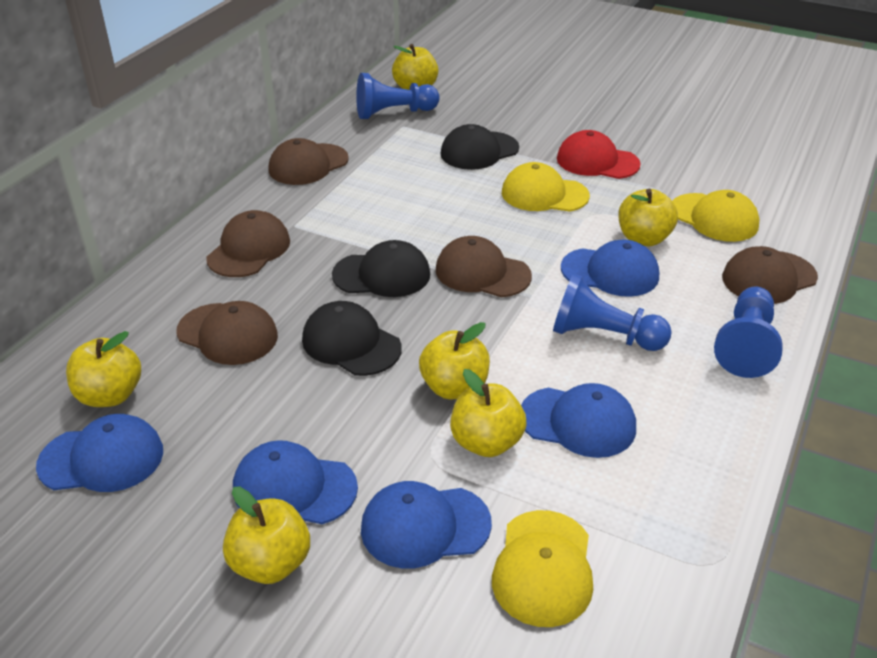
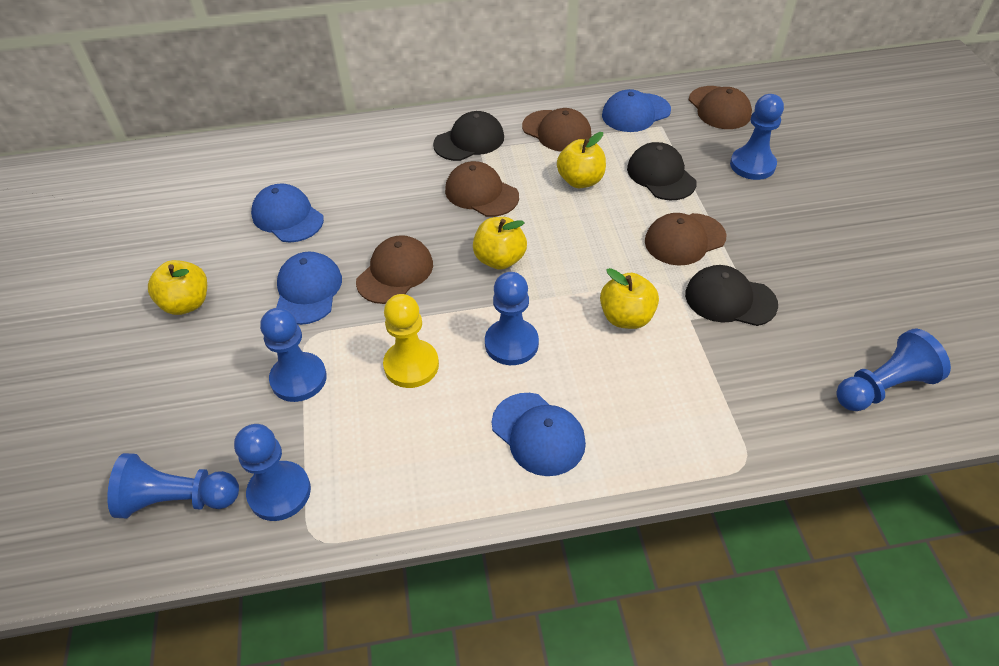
blue cap: 5 -> 4
blue pawn: 3 -> 6
red cap: 1 -> 0
yellow apple: 6 -> 4
yellow cap: 3 -> 0
yellow pawn: 0 -> 1

